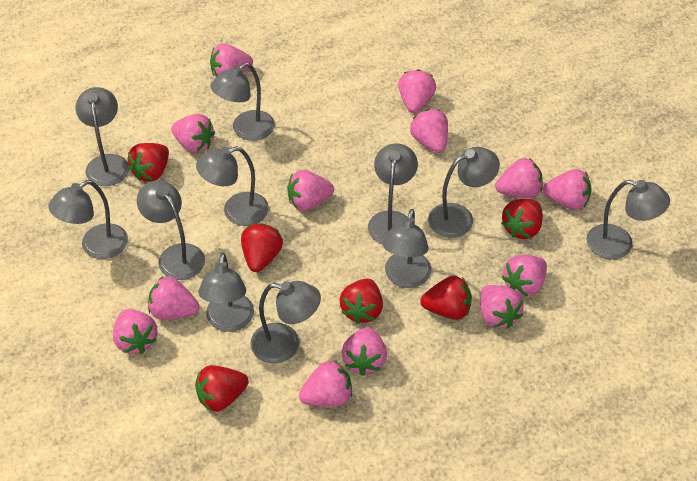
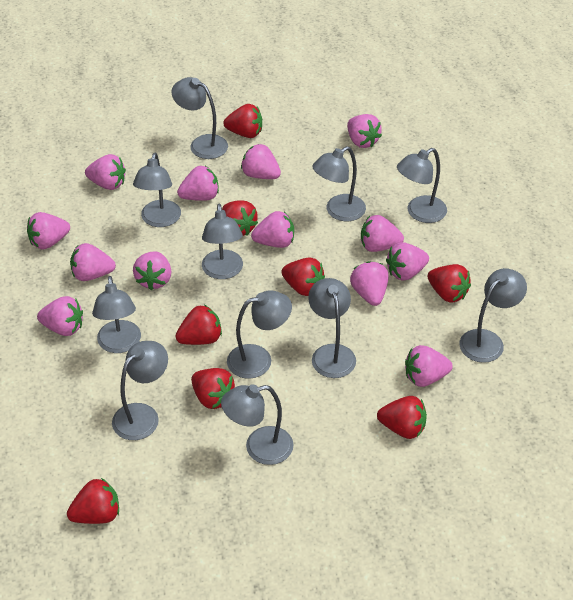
red strawberry: 6 -> 8

